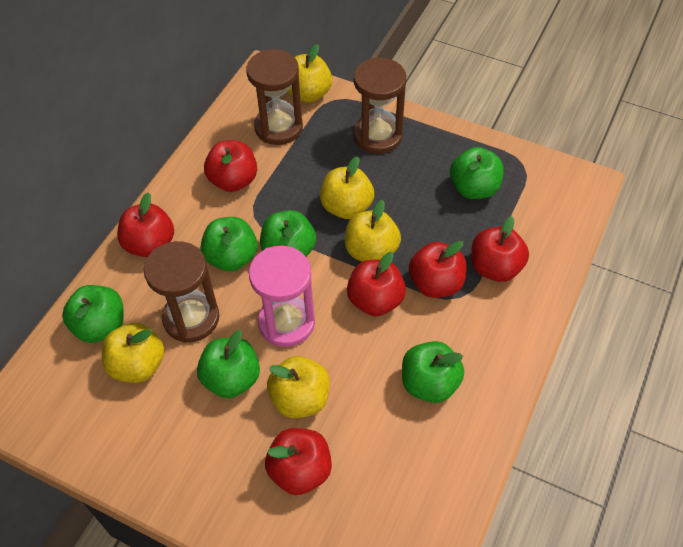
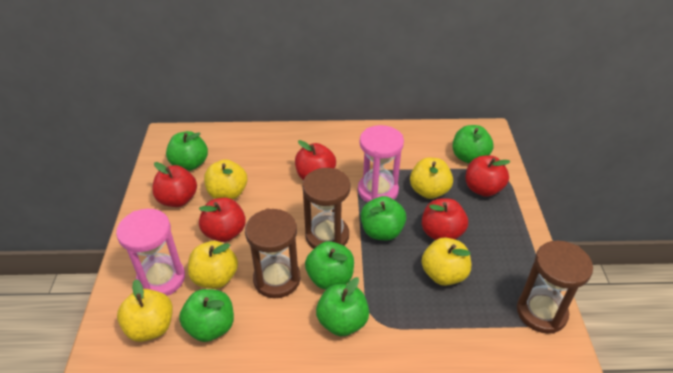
pink hourglass: 1 -> 2
red apple: 6 -> 5

